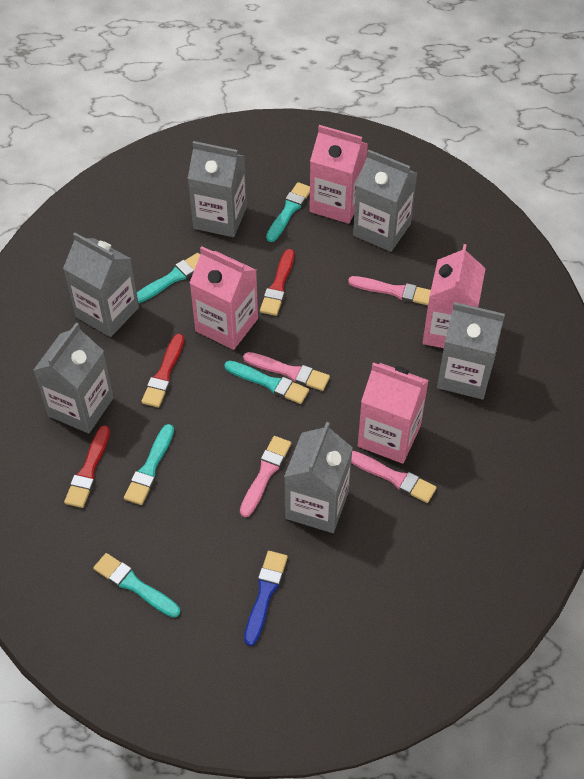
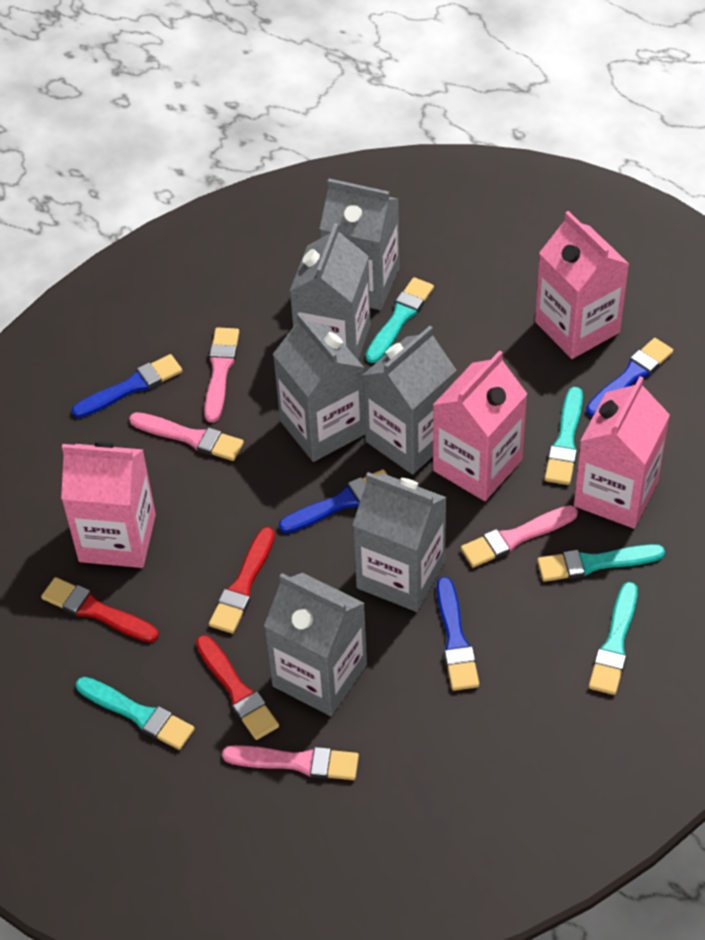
blue brush: 1 -> 4

